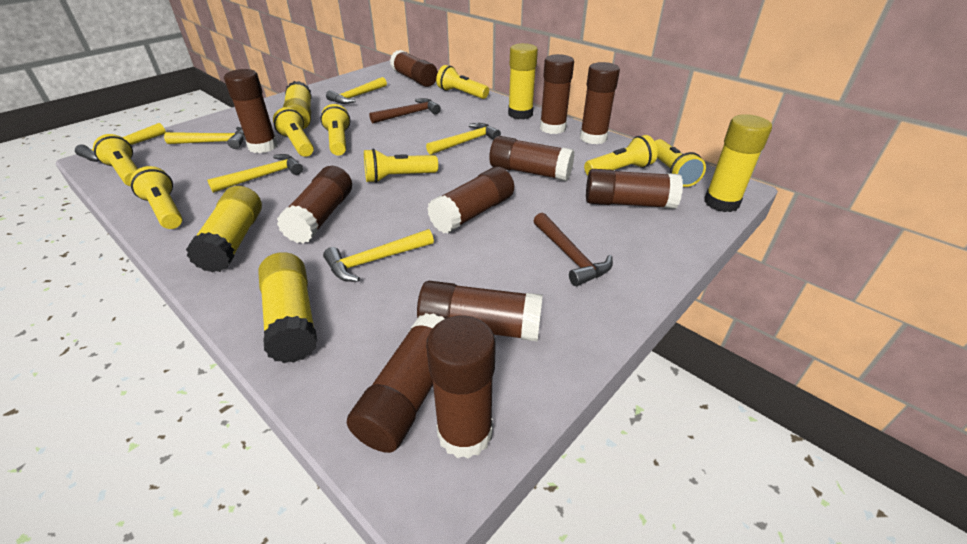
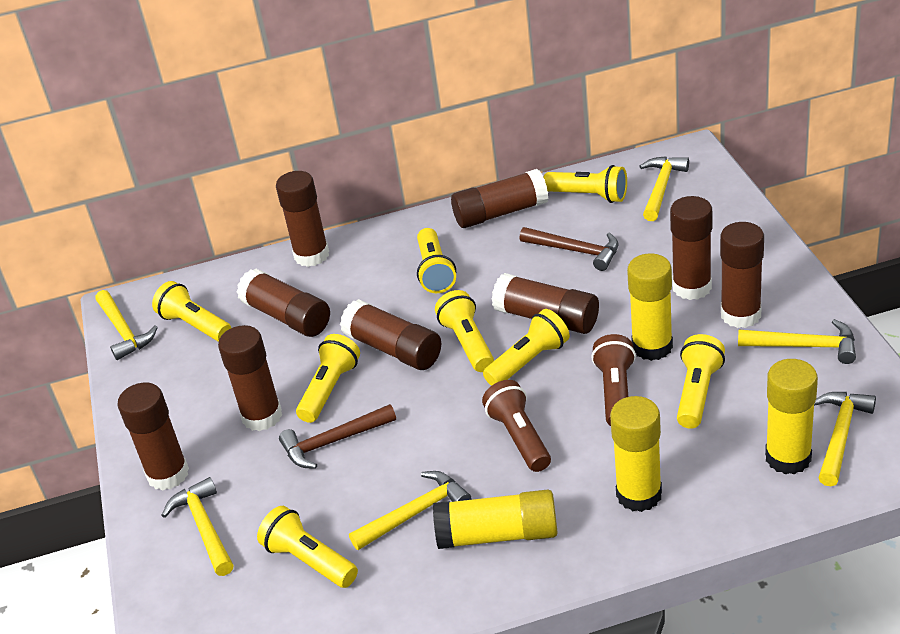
brown flashlight: 0 -> 2
brown glue stick: 11 -> 9
yellow glue stick: 5 -> 4

